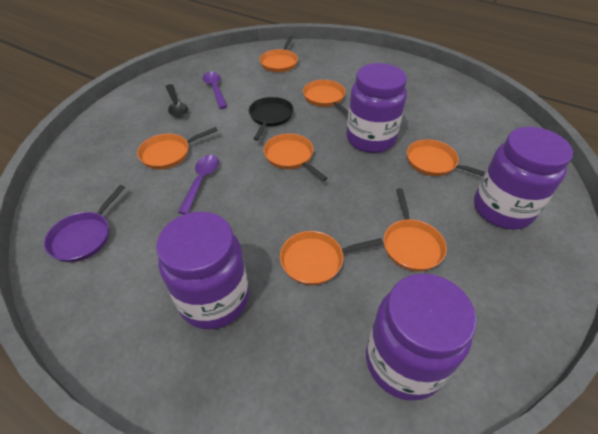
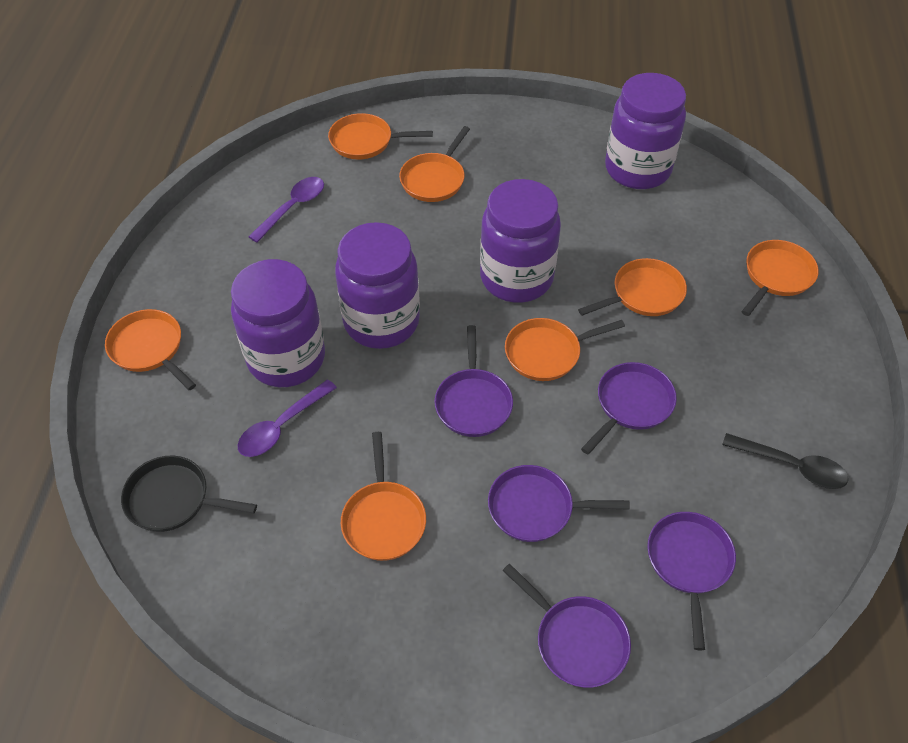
purple pan: 1 -> 5

